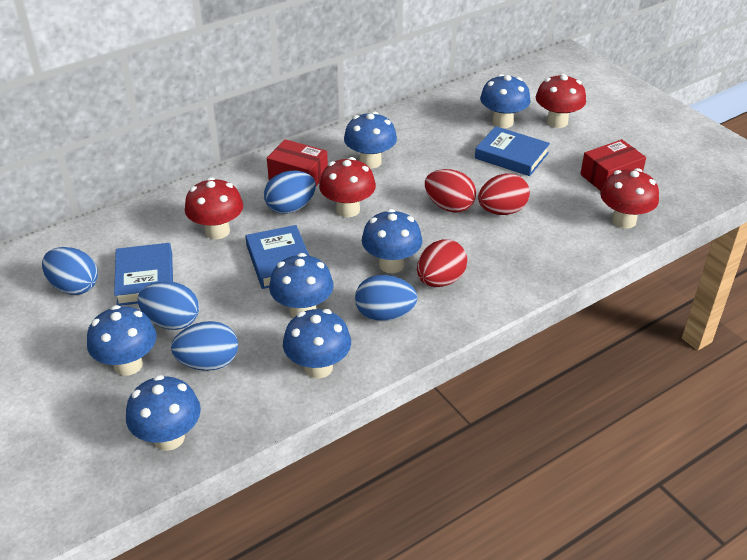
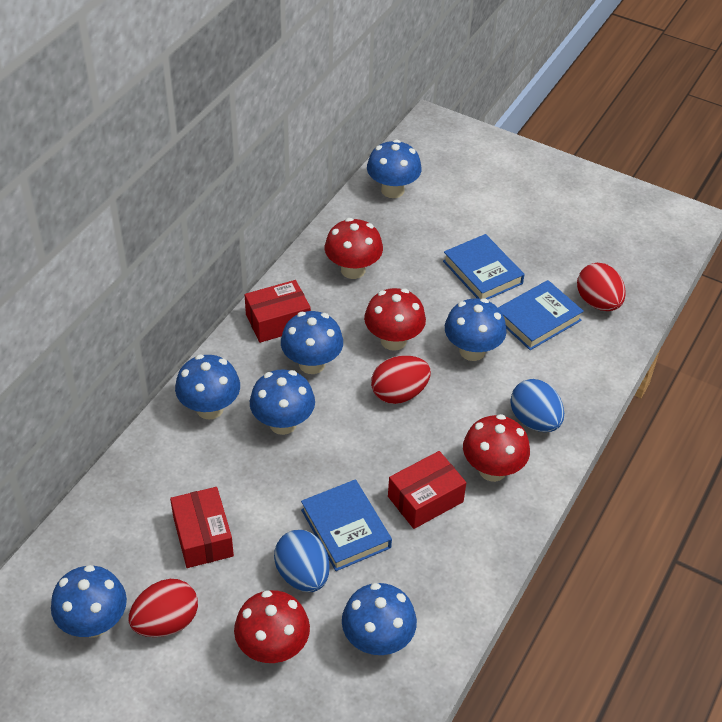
blue egg: 5 -> 2
red box: 2 -> 3

